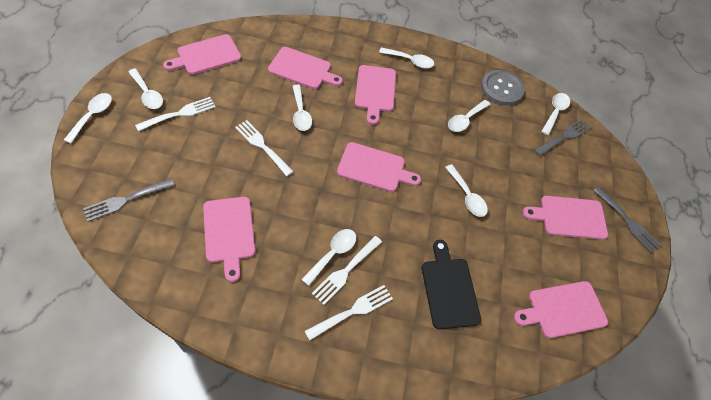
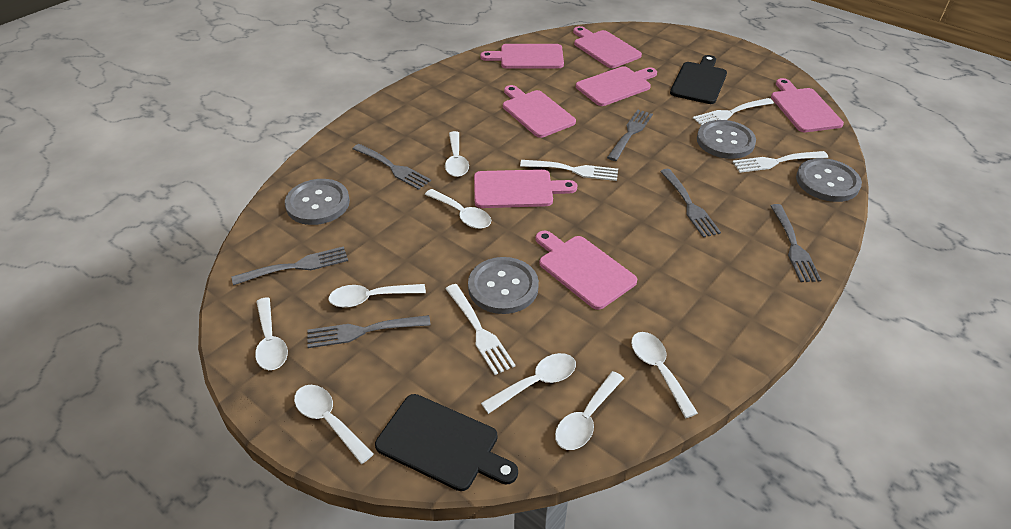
black cutting board: 1 -> 2
grey button: 1 -> 4
grey fork: 3 -> 6

